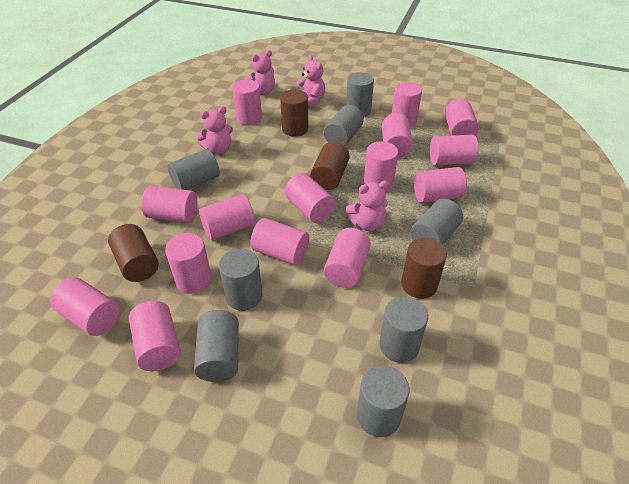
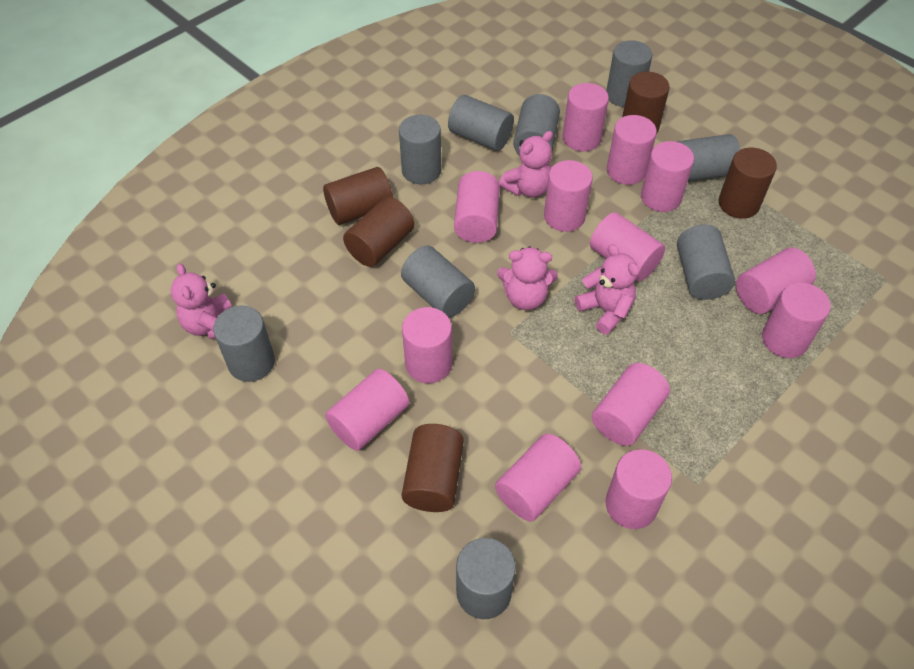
brown cylinder: 4 -> 5
grey cylinder: 8 -> 9
pink cylinder: 15 -> 13

